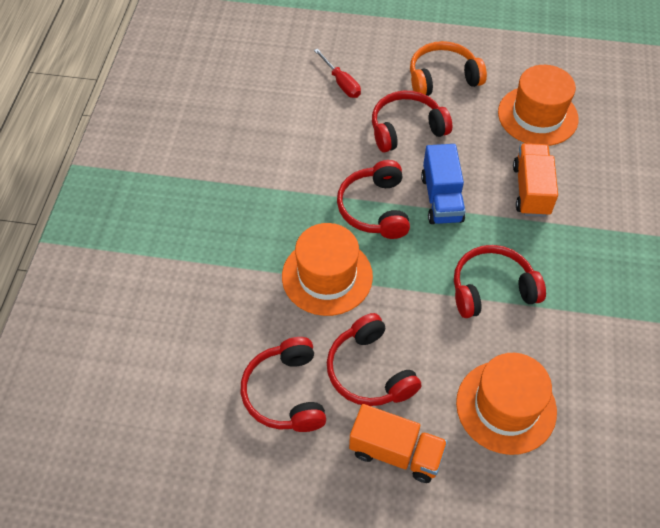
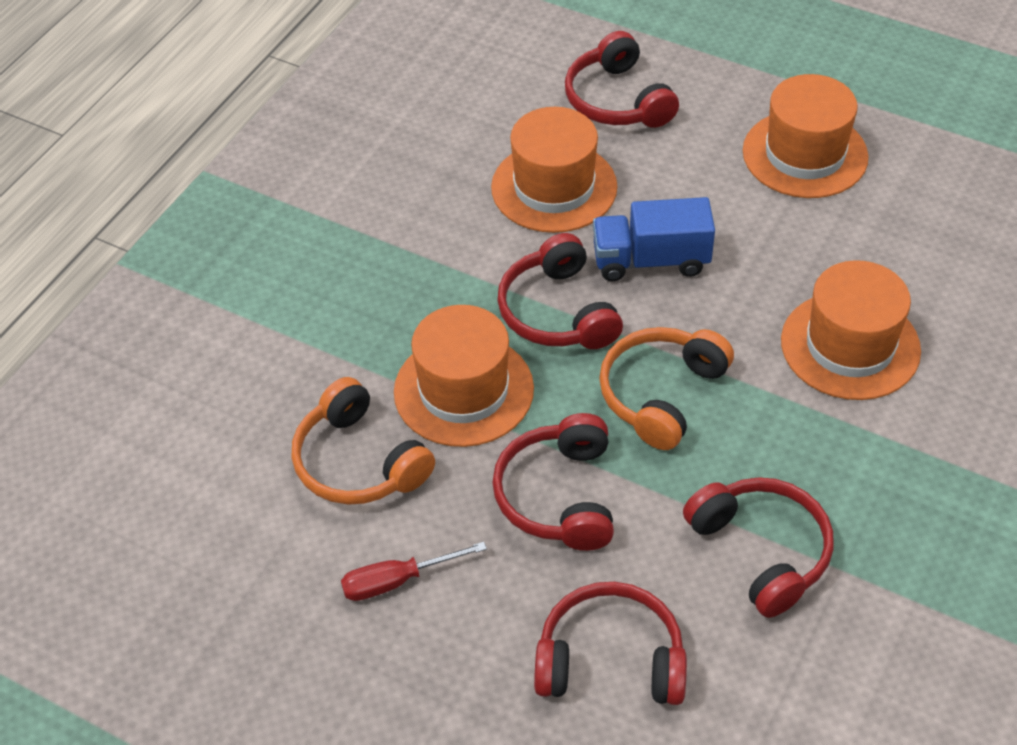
orange hat: 3 -> 4
orange headphones: 1 -> 2
orange truck: 2 -> 0

